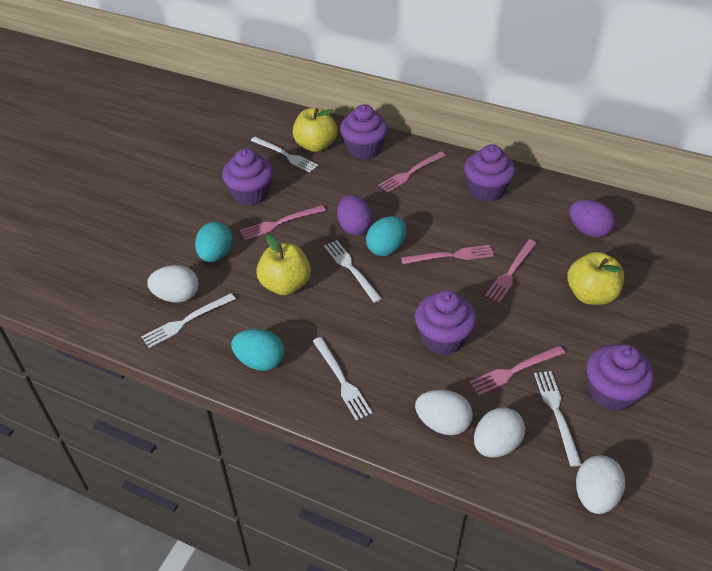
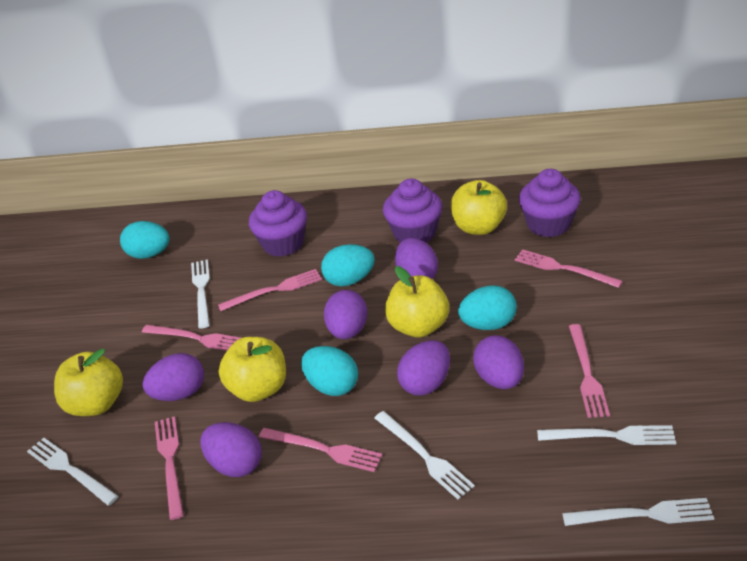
pink fork: 5 -> 6
purple cupcake: 5 -> 3
purple egg: 2 -> 6
turquoise egg: 3 -> 4
white egg: 4 -> 0
yellow apple: 3 -> 4

